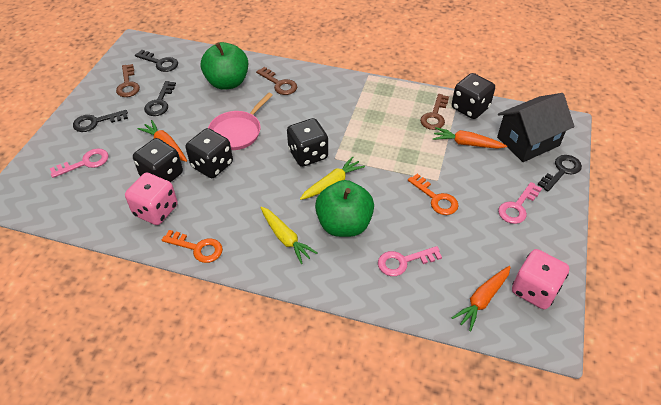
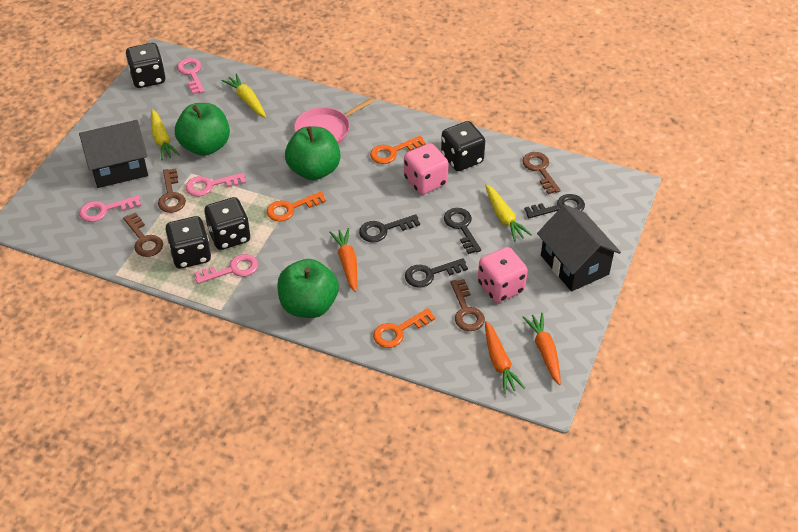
black house: 1 -> 2
brown key: 3 -> 4
green apple: 2 -> 3
orange key: 2 -> 3
pink key: 3 -> 4
yellow carrot: 2 -> 3

